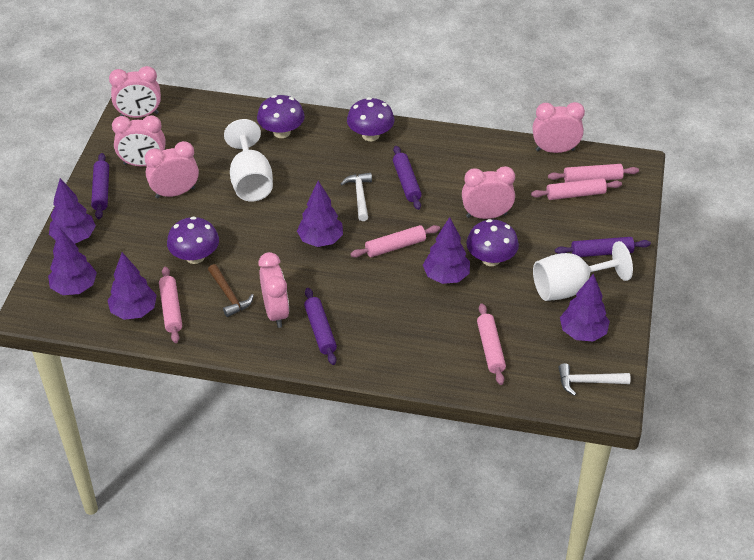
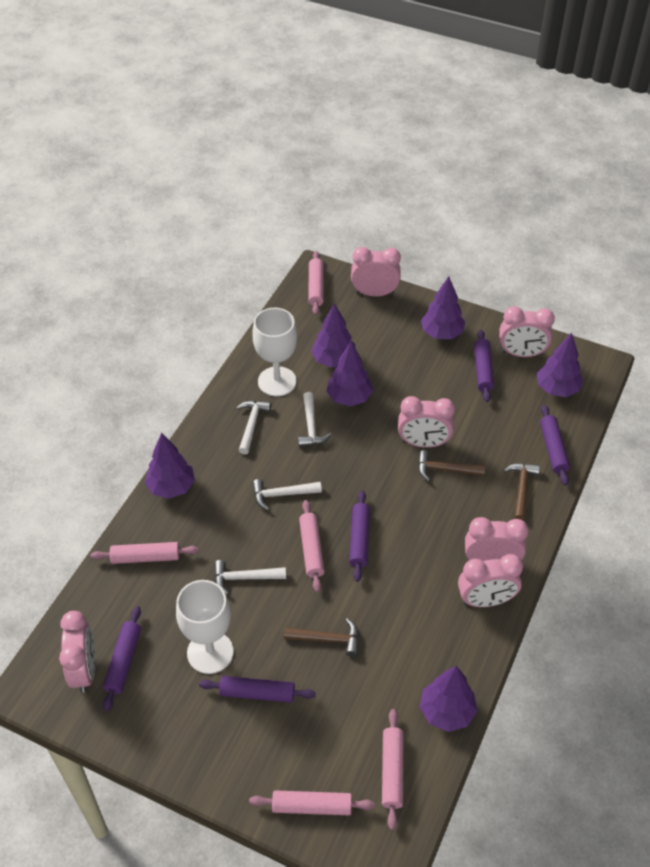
brown hammer: 1 -> 3
purple mushroom: 4 -> 0
purple rolling pin: 4 -> 5
white hammer: 2 -> 4

